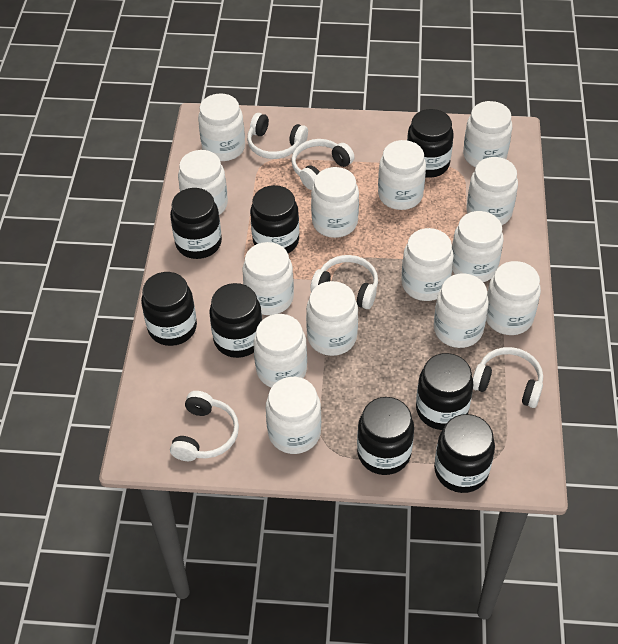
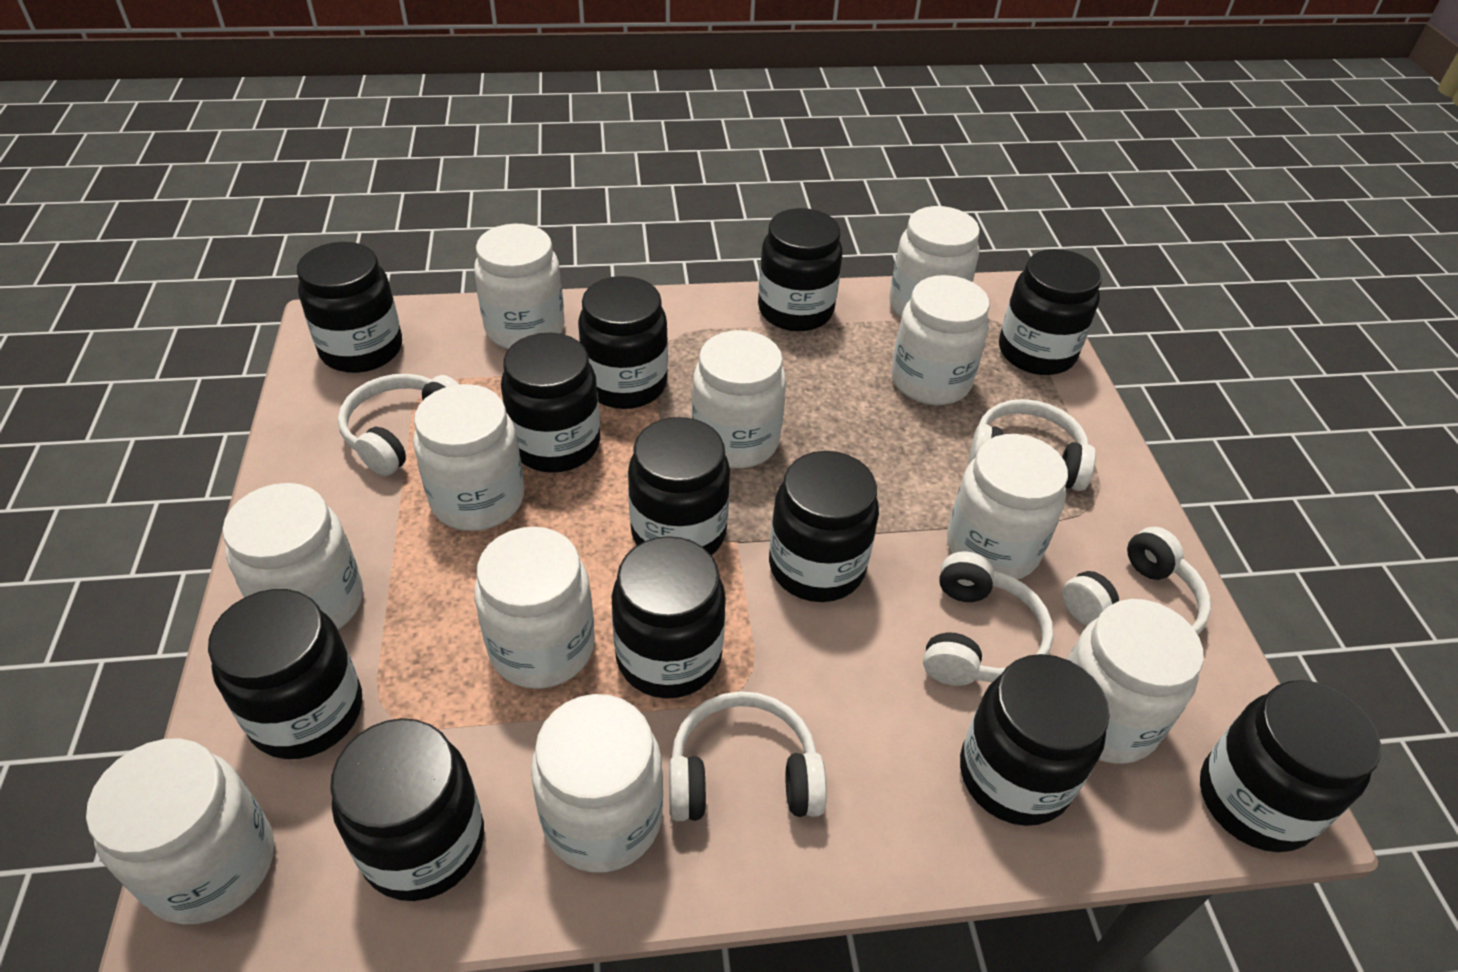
black jar: 8 -> 12
white jar: 14 -> 11

